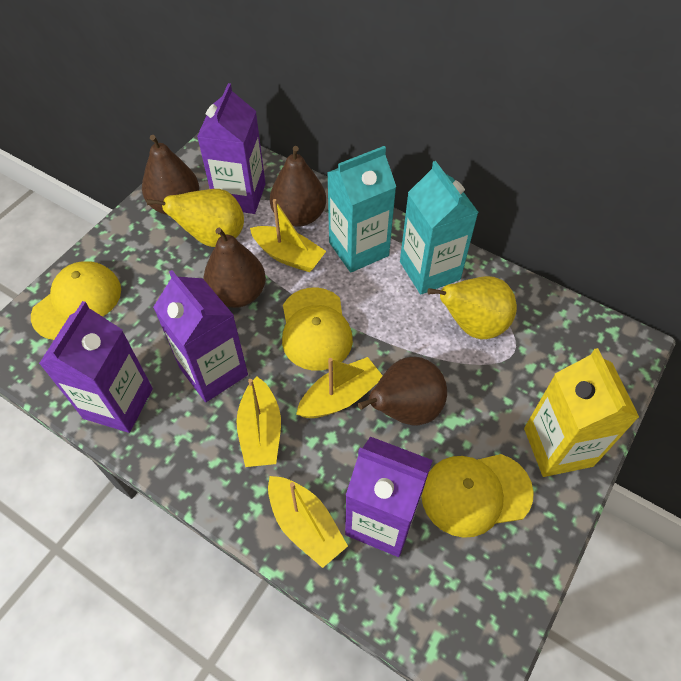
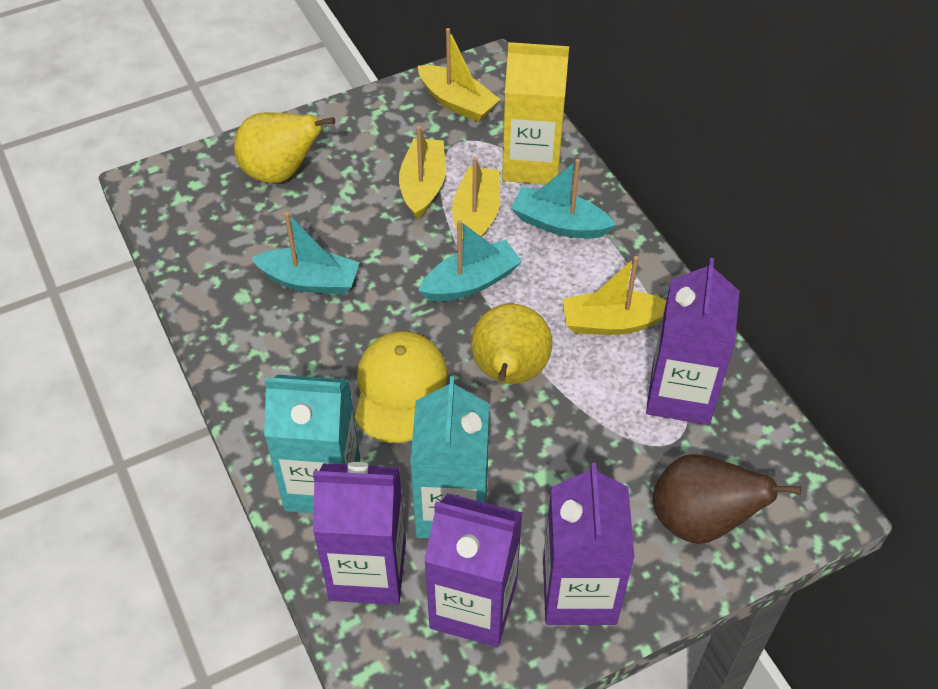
brown pear: 4 -> 1
turquoise boat: 0 -> 3
yellow cap: 3 -> 1

